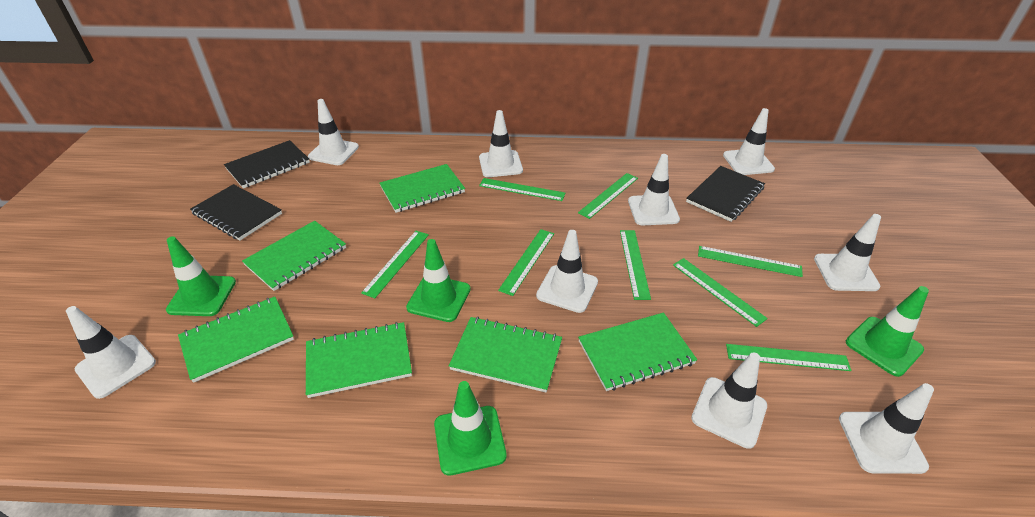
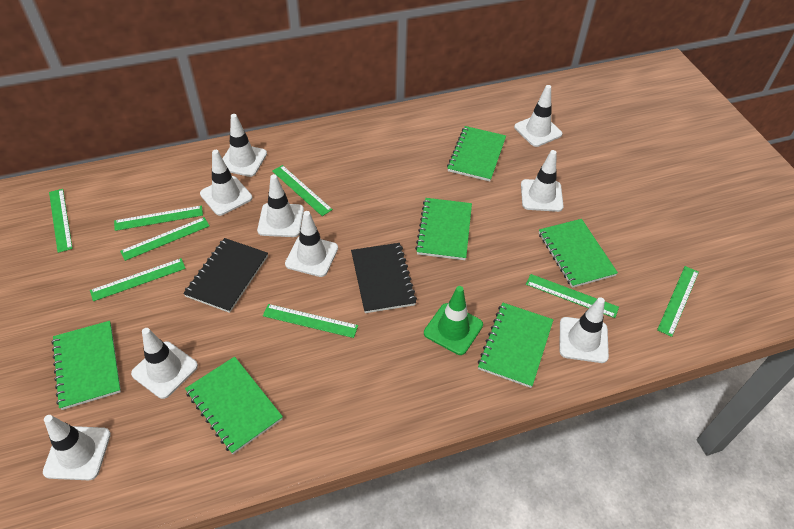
black notebook: 3 -> 2
green traffic cone: 4 -> 1

